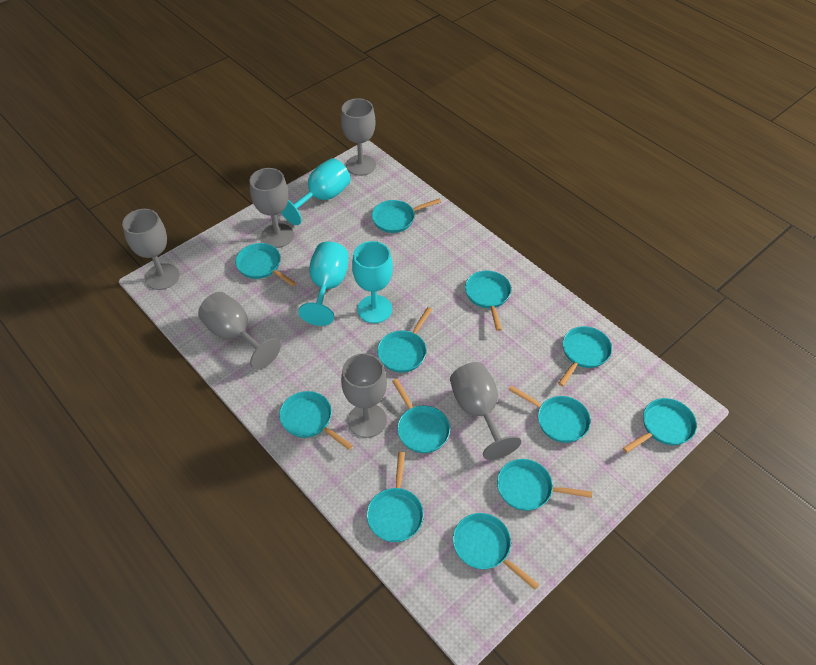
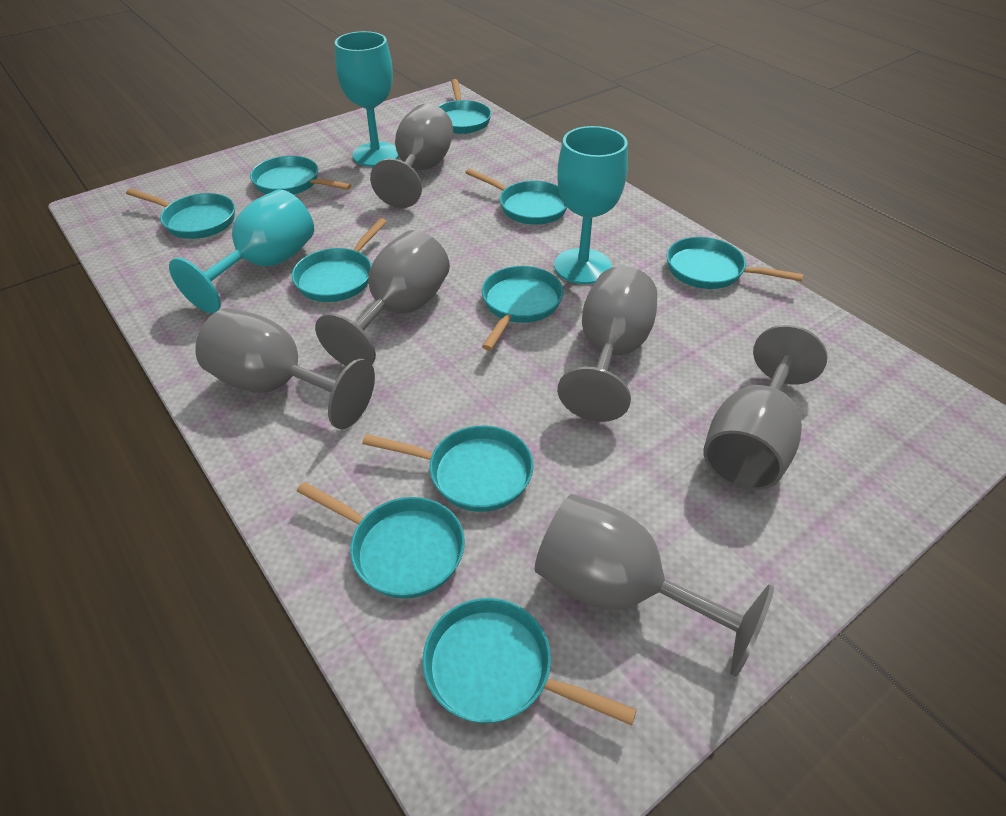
turquoise pan: 12 -> 10

